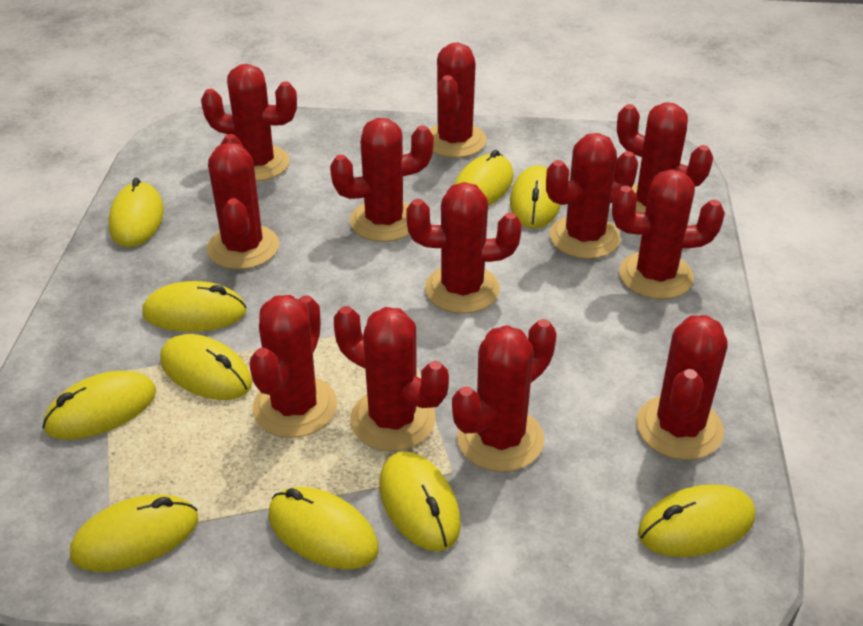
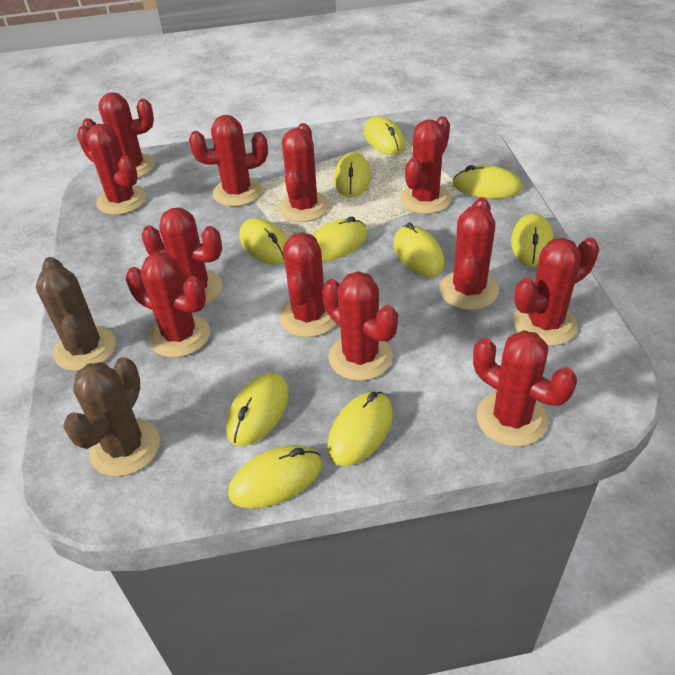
brown cactus: 0 -> 2

